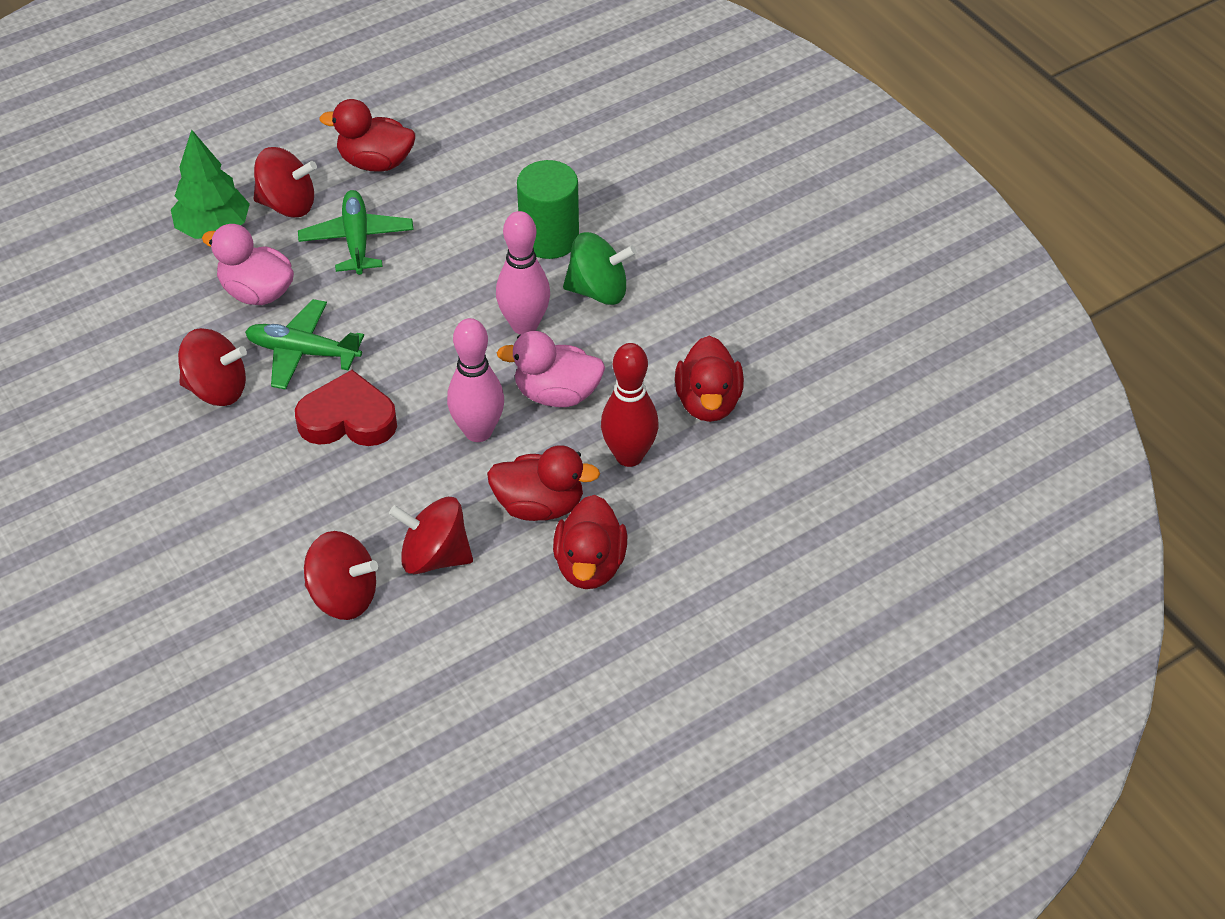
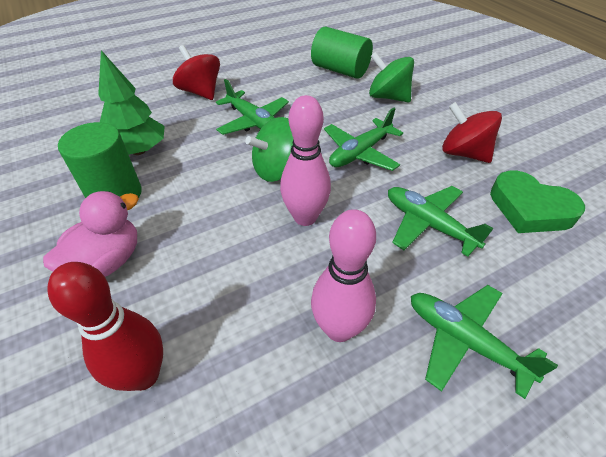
green cylinder: 1 -> 2
green heart: 0 -> 1
green plane: 2 -> 4
green spinning top: 1 -> 2
pink duck: 2 -> 1
red duck: 4 -> 0
red heart: 1 -> 0
red spinning top: 4 -> 2

